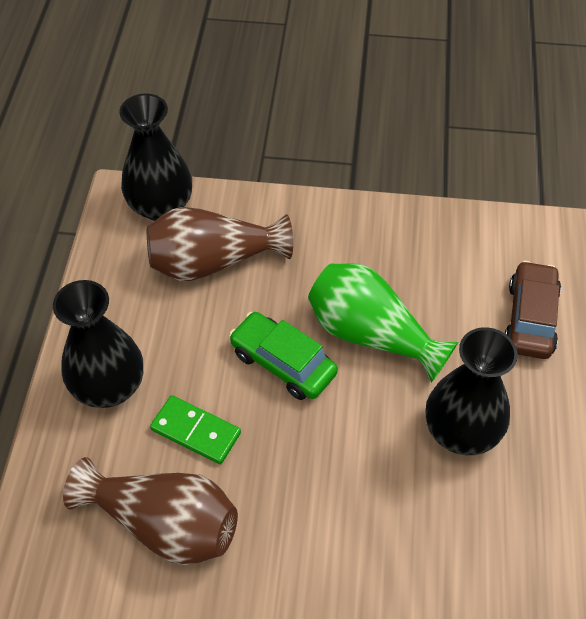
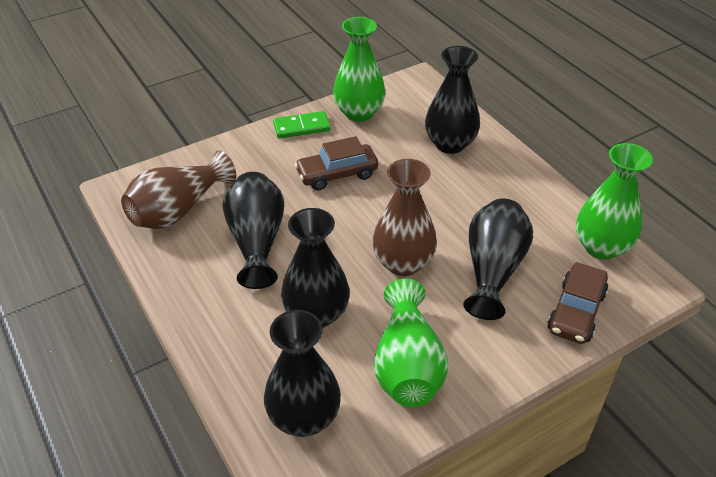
black vase: 3 -> 5
brown car: 1 -> 2
green car: 1 -> 0
green vase: 1 -> 3

